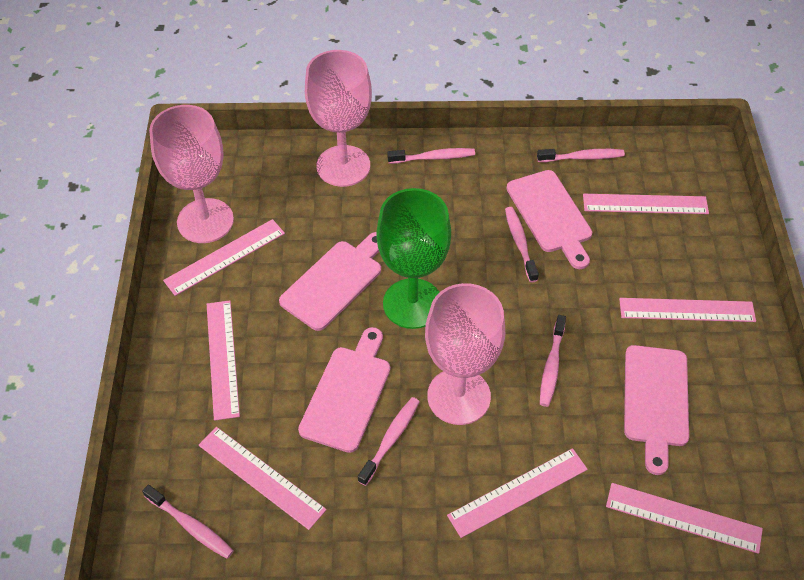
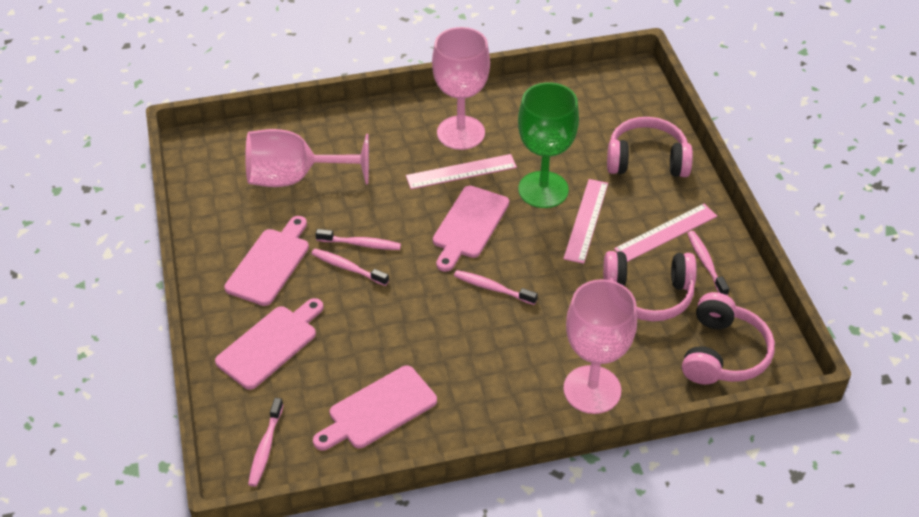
pink headphones: 0 -> 3
pink ruler: 7 -> 3
pink toothbrush: 6 -> 5

